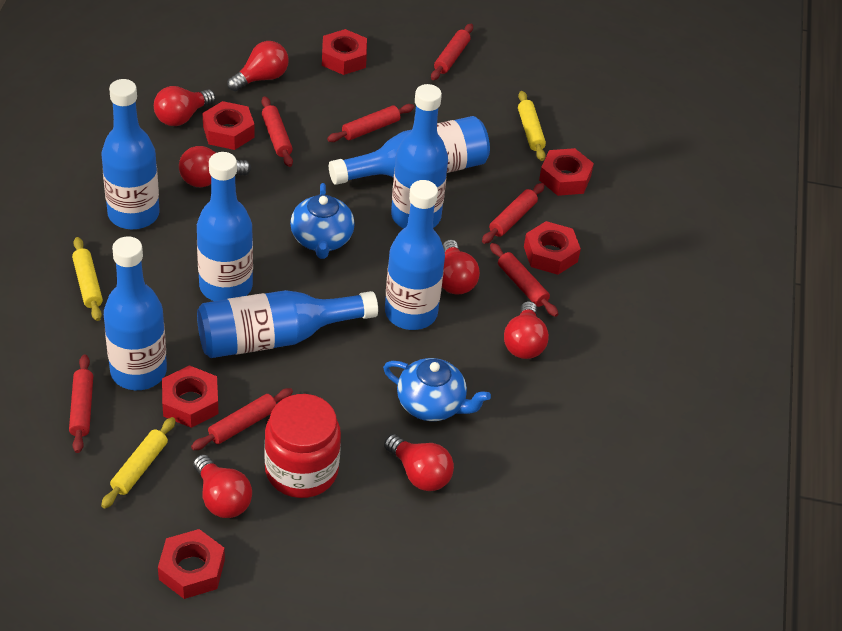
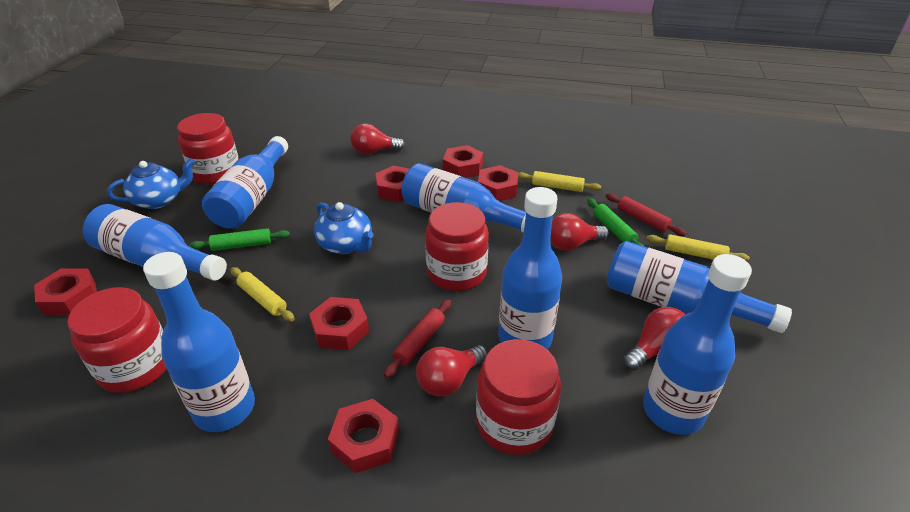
green rolling pin: 0 -> 2
red jar: 1 -> 4
red light bulb: 7 -> 4
red rolling pin: 7 -> 2

